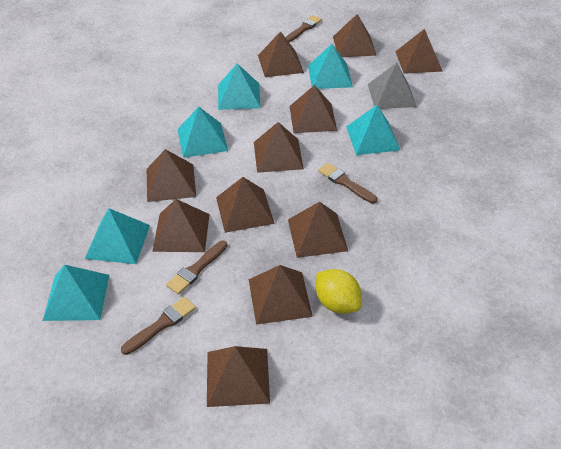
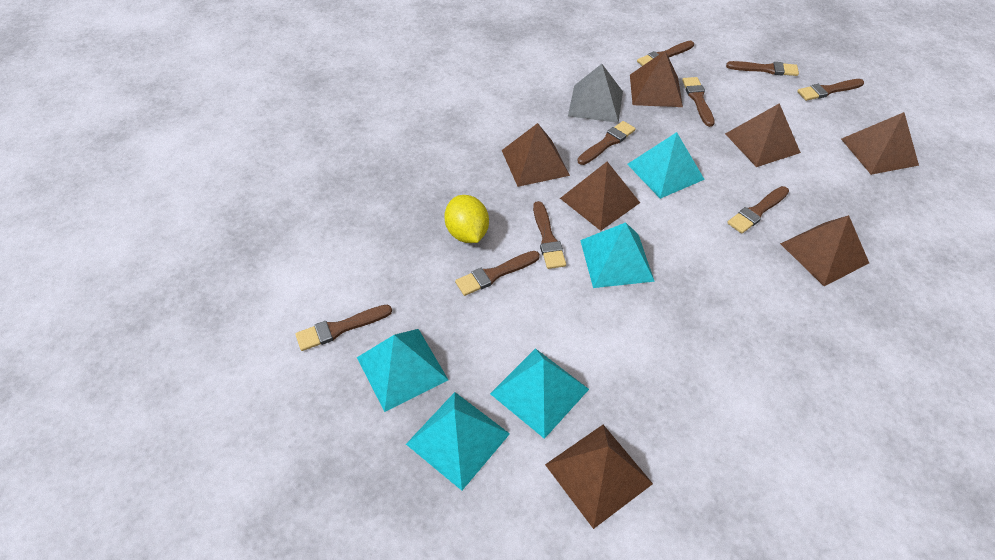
brown brush: 4 -> 9
brown pyramid: 11 -> 7
turquoise pyramid: 6 -> 5

